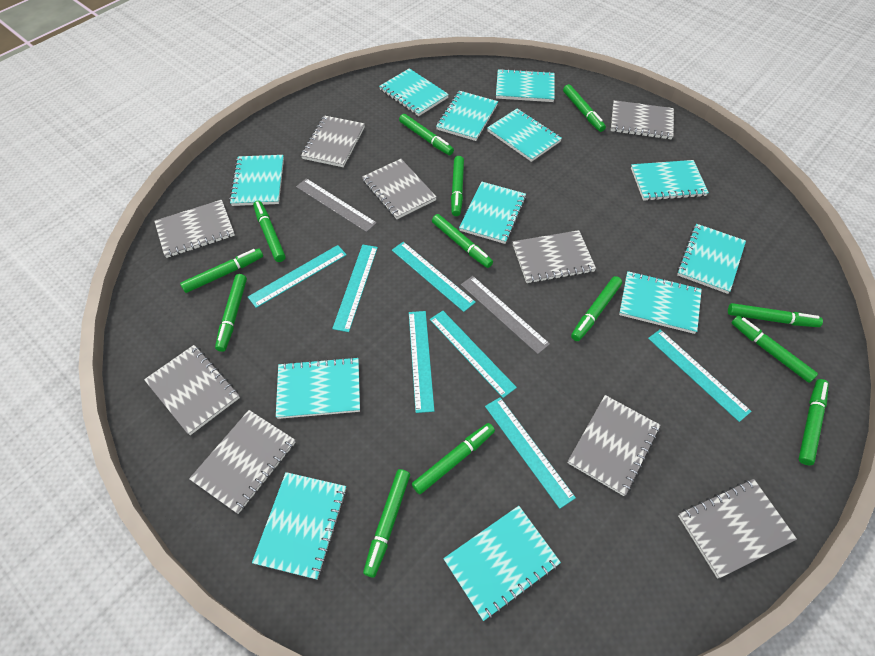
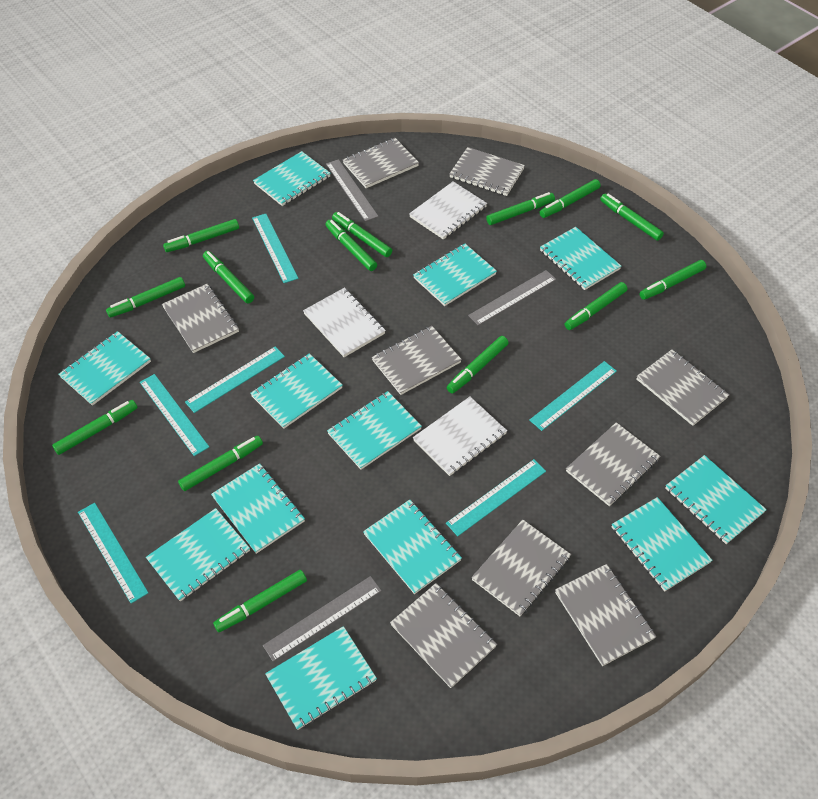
green marker: 13 -> 14
grey ruler: 2 -> 3
turquoise ruler: 7 -> 6
white notebook: 0 -> 3

